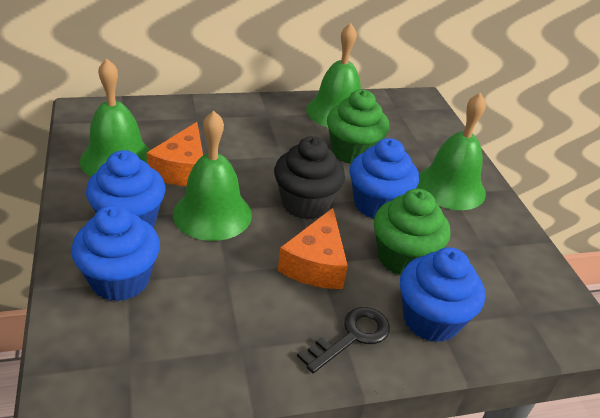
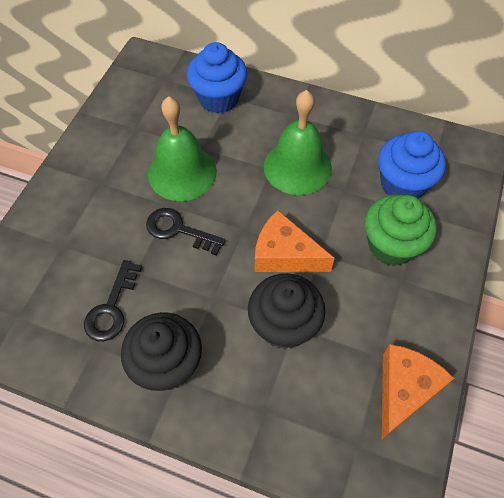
black cupcake: 1 -> 2
black key: 1 -> 2
blue cupcake: 4 -> 2
green bell: 4 -> 2
green cupcake: 2 -> 1

